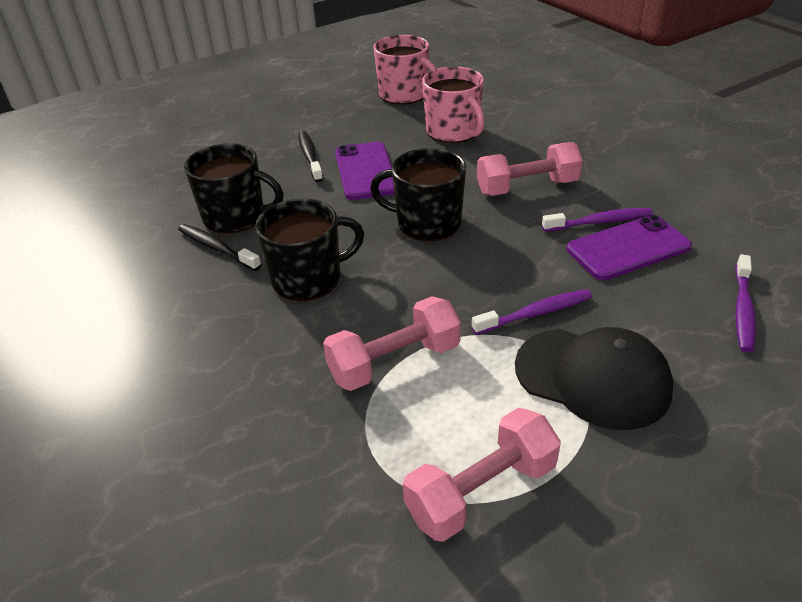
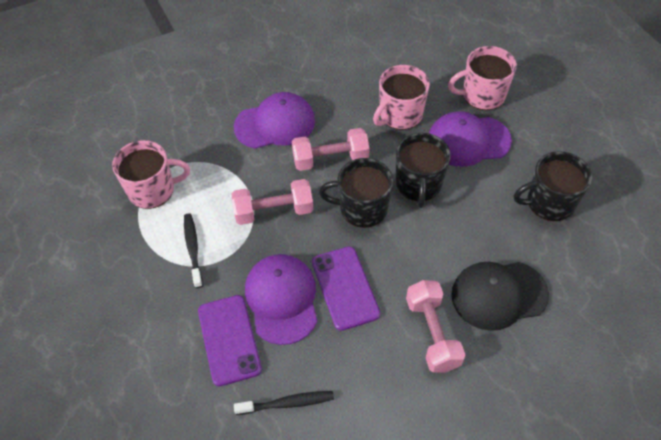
pink mug: 2 -> 3
purple cap: 0 -> 3
purple toothbrush: 3 -> 0

